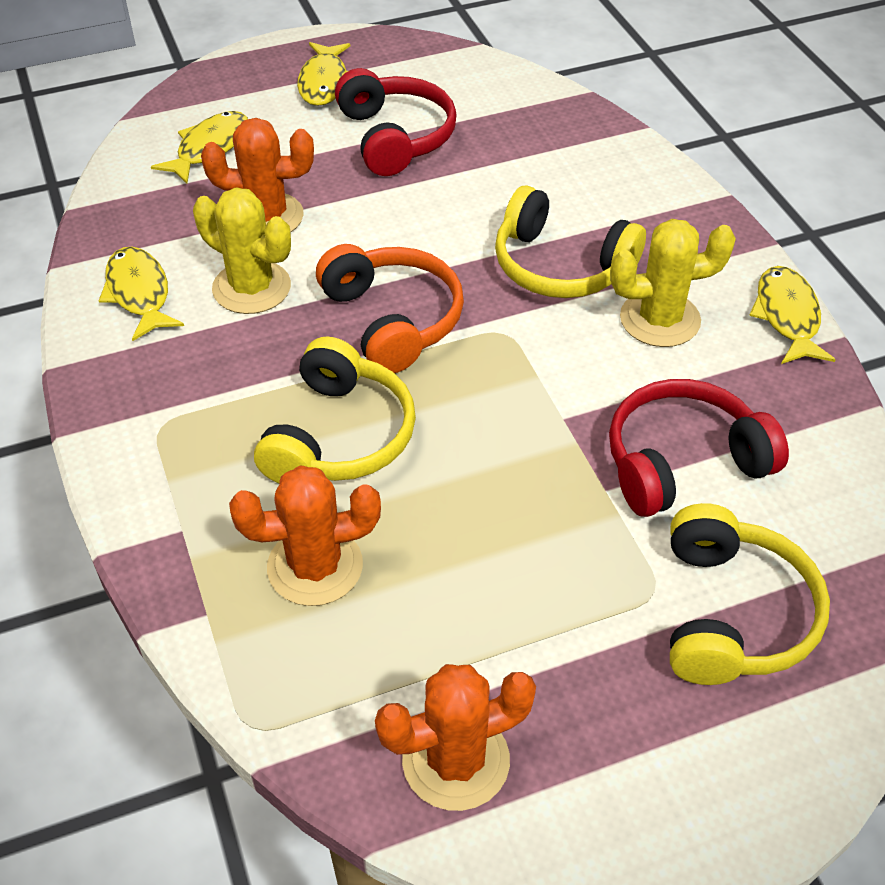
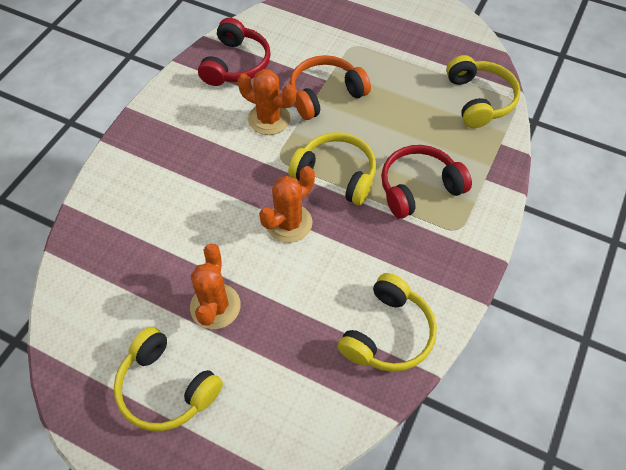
yellow cactus: 2 -> 0
yellow fish: 4 -> 0
yellow headphones: 3 -> 4

